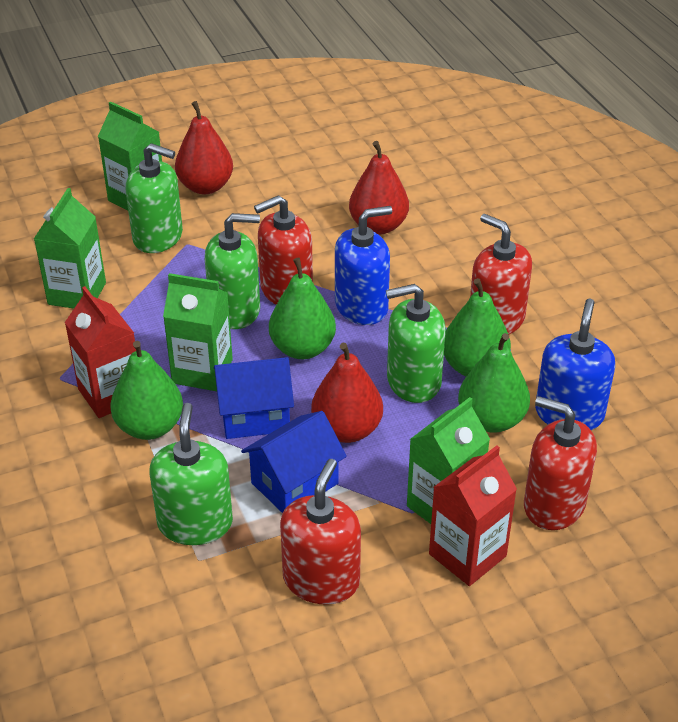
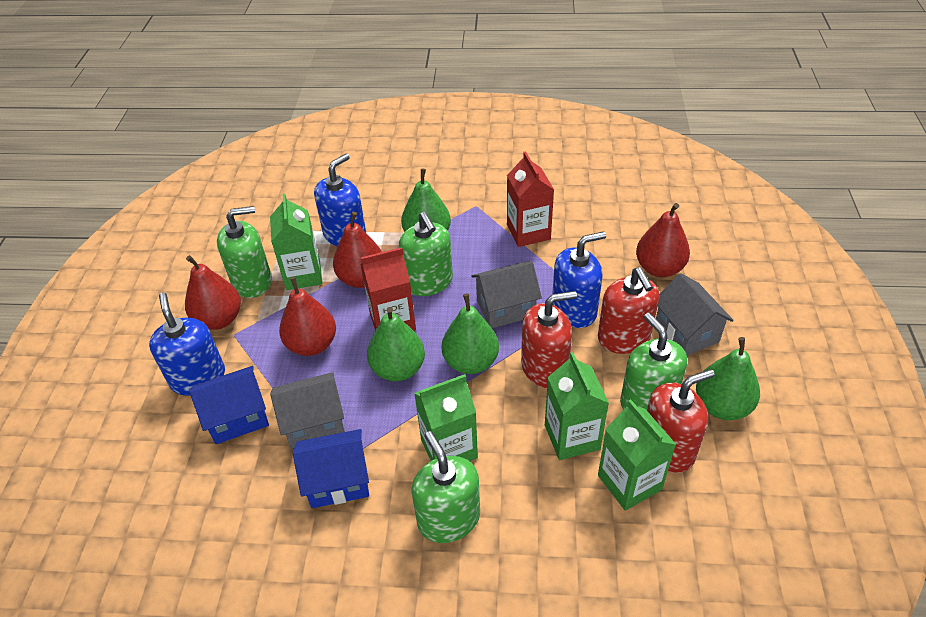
blue soap dispenser: 2 -> 3
grey house: 0 -> 3
red pear: 3 -> 4
red soap dispenser: 4 -> 3

